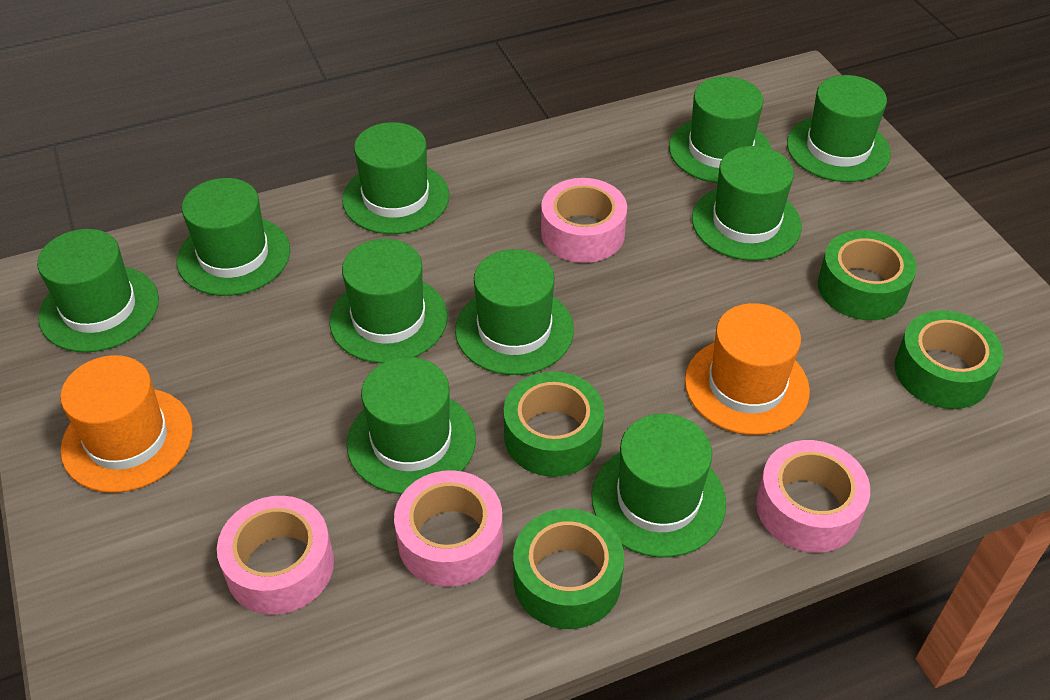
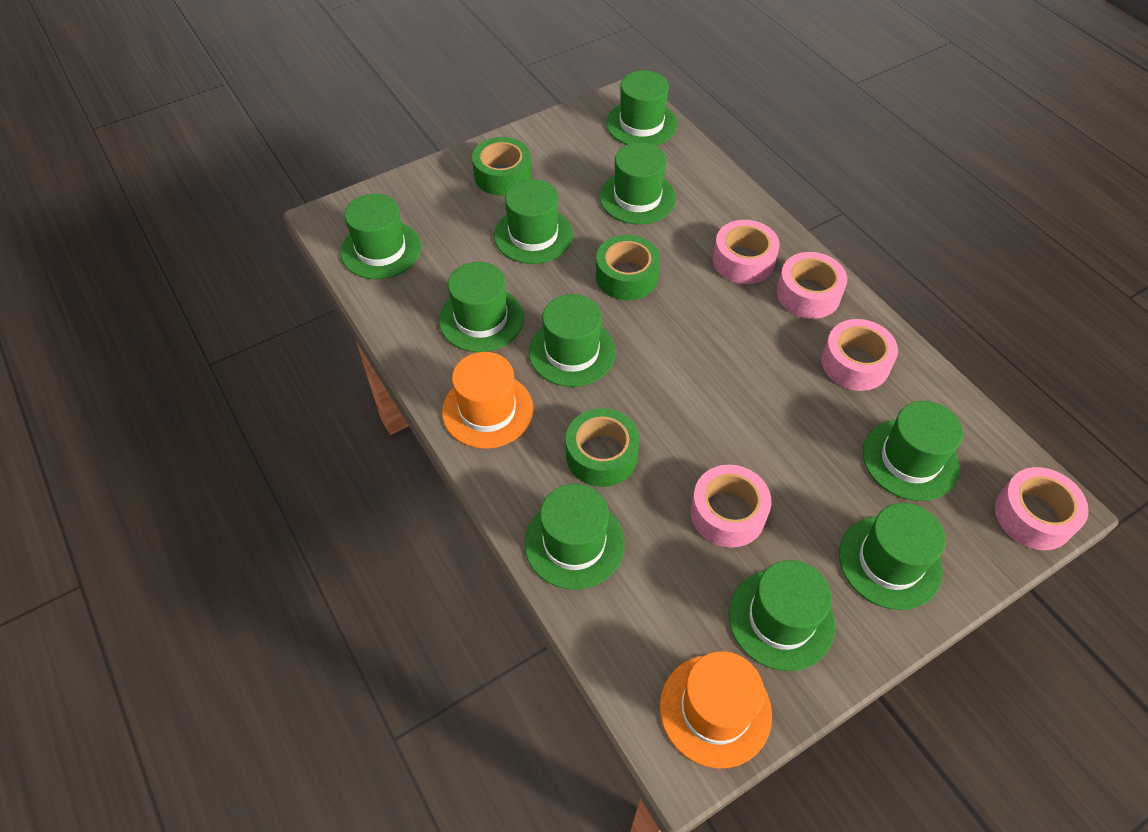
green tape: 4 -> 3
pink tape: 4 -> 5

